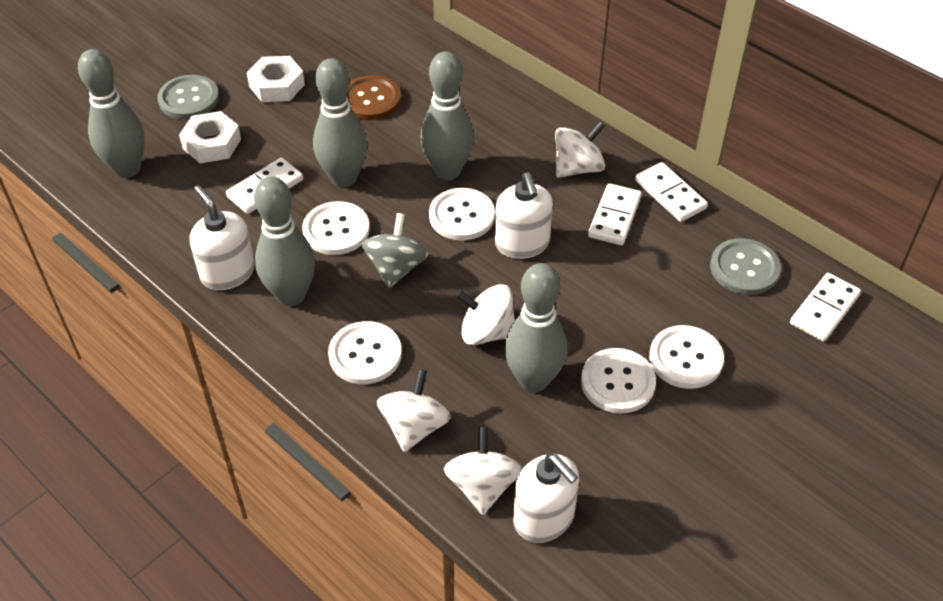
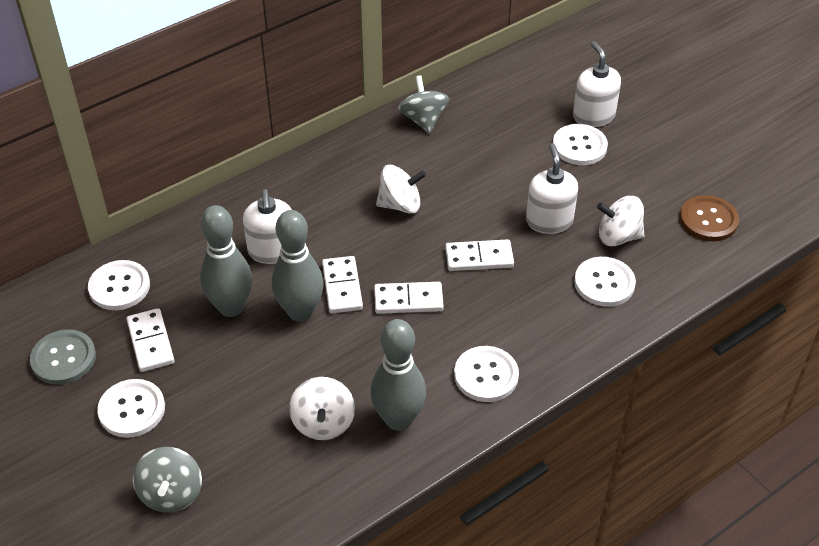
grey bowling pin: 5 -> 3
grey button: 2 -> 1
grey spinning top: 1 -> 2
white nut: 2 -> 0
white spinning top: 4 -> 3

